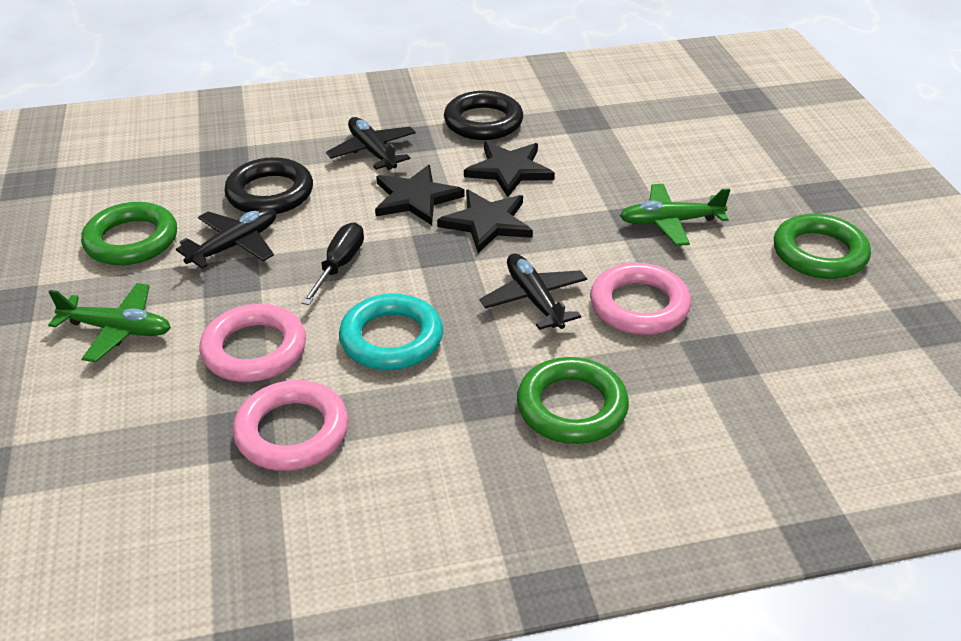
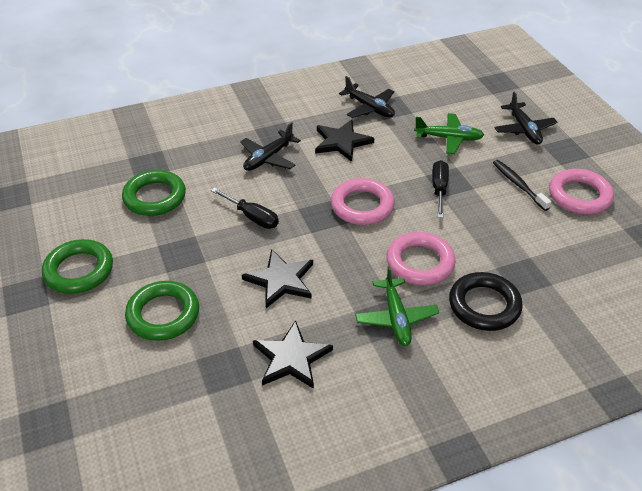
black ring: 2 -> 1
black screwdriver: 1 -> 2
black toothbrush: 0 -> 1
turquoise ring: 1 -> 0

